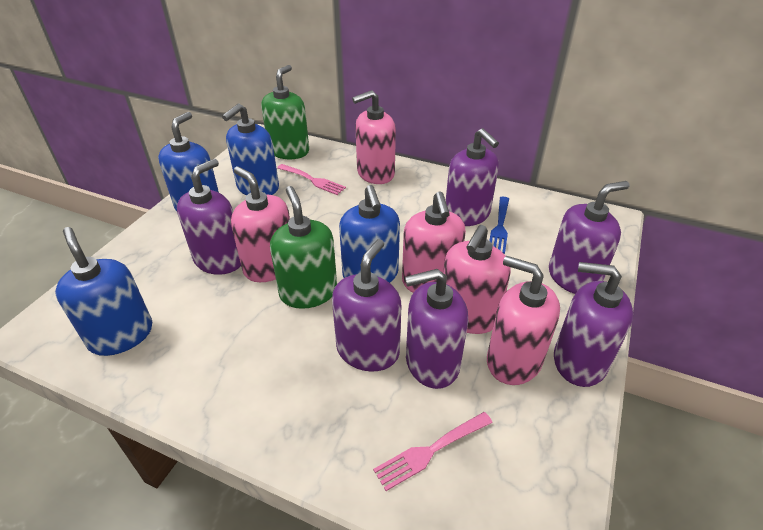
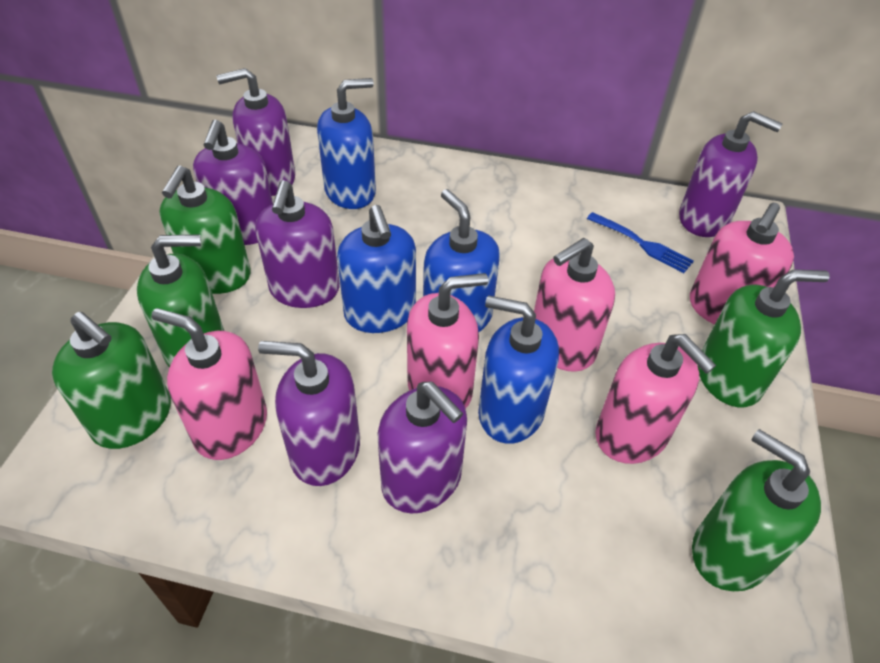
green soap dispenser: 2 -> 5
pink fork: 2 -> 0

